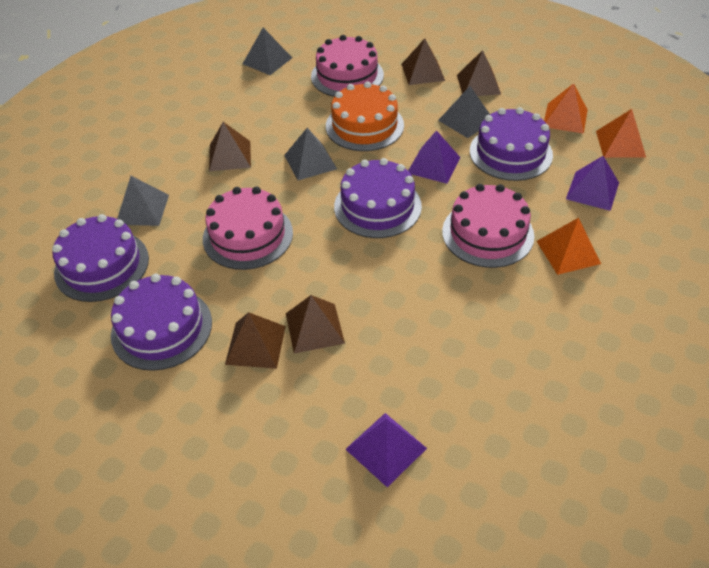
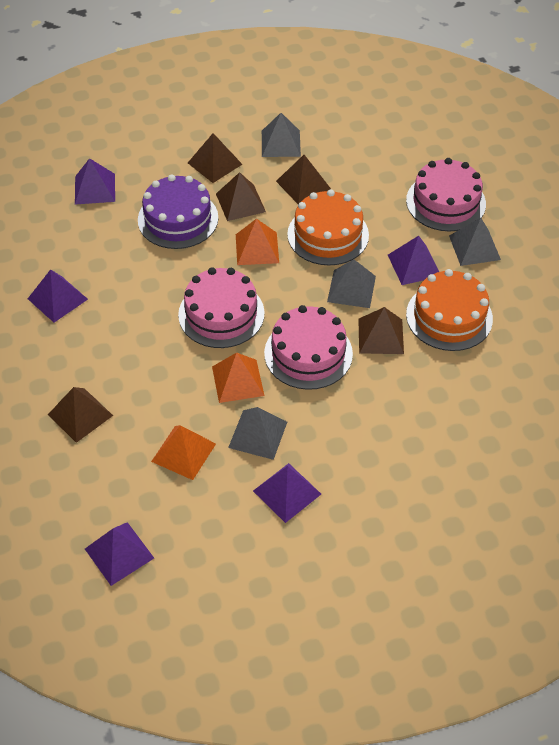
orange cake: 1 -> 2
purple cake: 4 -> 1
purple pyramid: 3 -> 5

